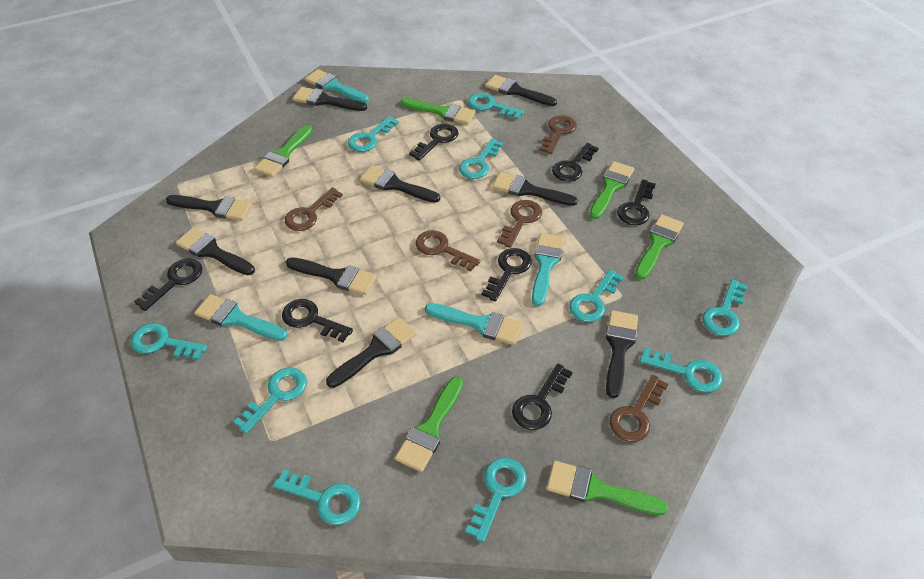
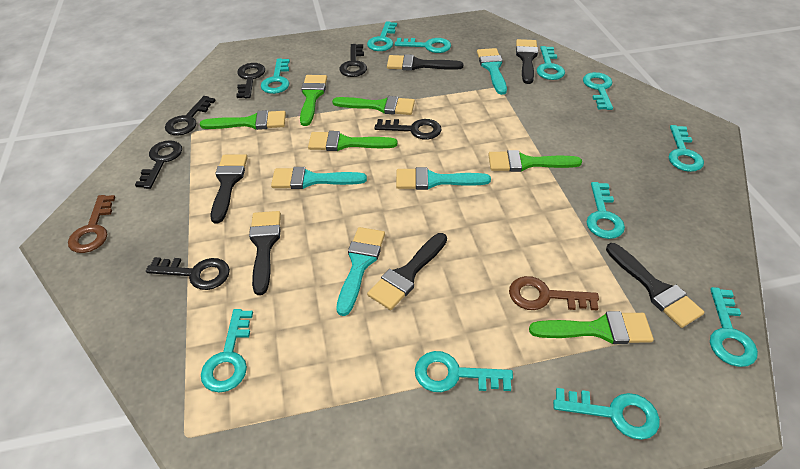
black brush: 9 -> 6
black key: 7 -> 6
brown key: 5 -> 2
turquoise key: 10 -> 11

